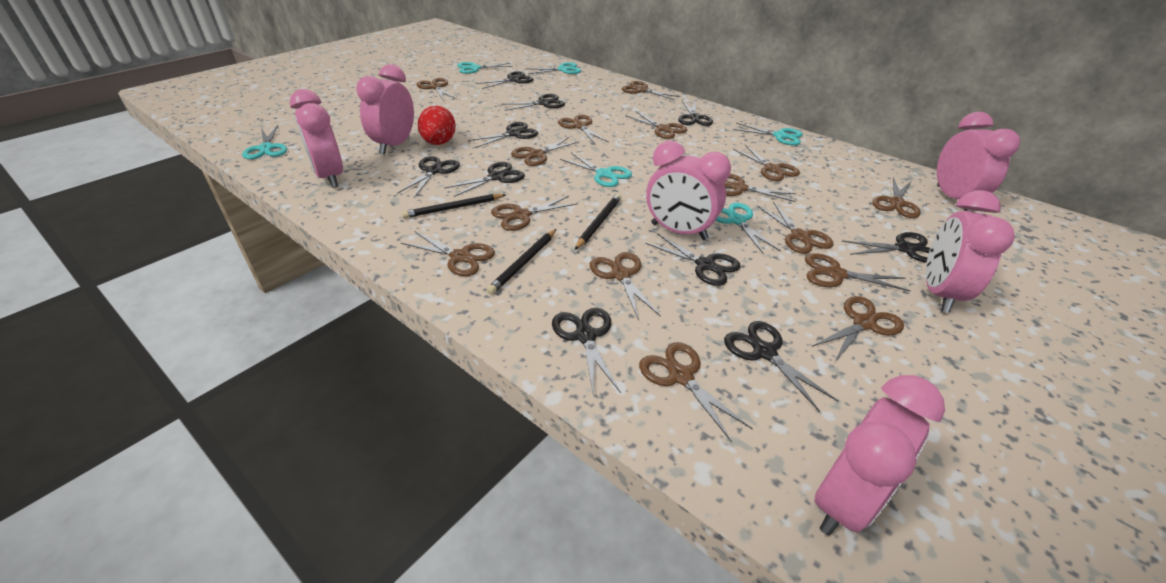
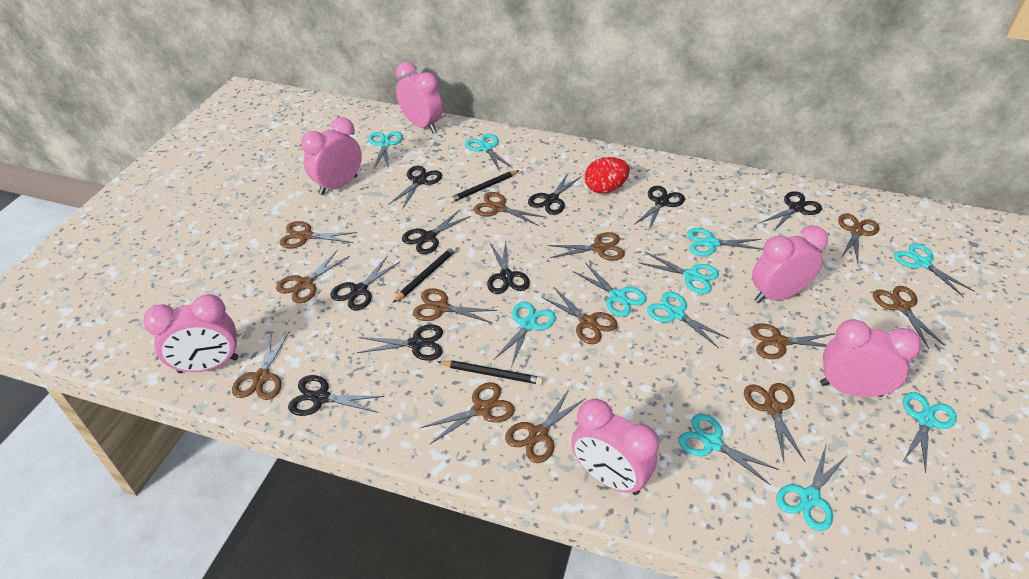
black scissors: 10 -> 9
brown scissors: 15 -> 13
turquoise scissors: 6 -> 11

